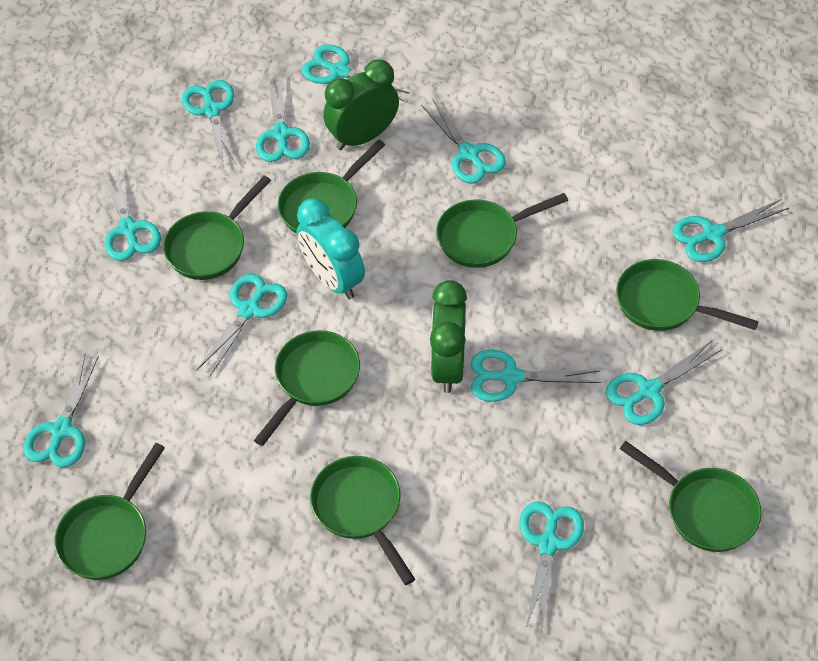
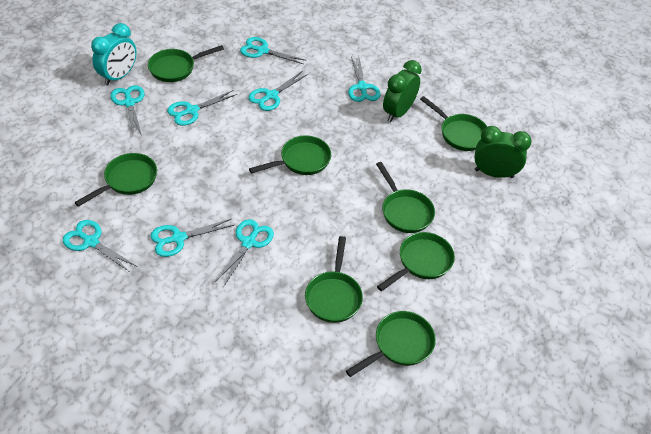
turquoise scissors: 11 -> 8

